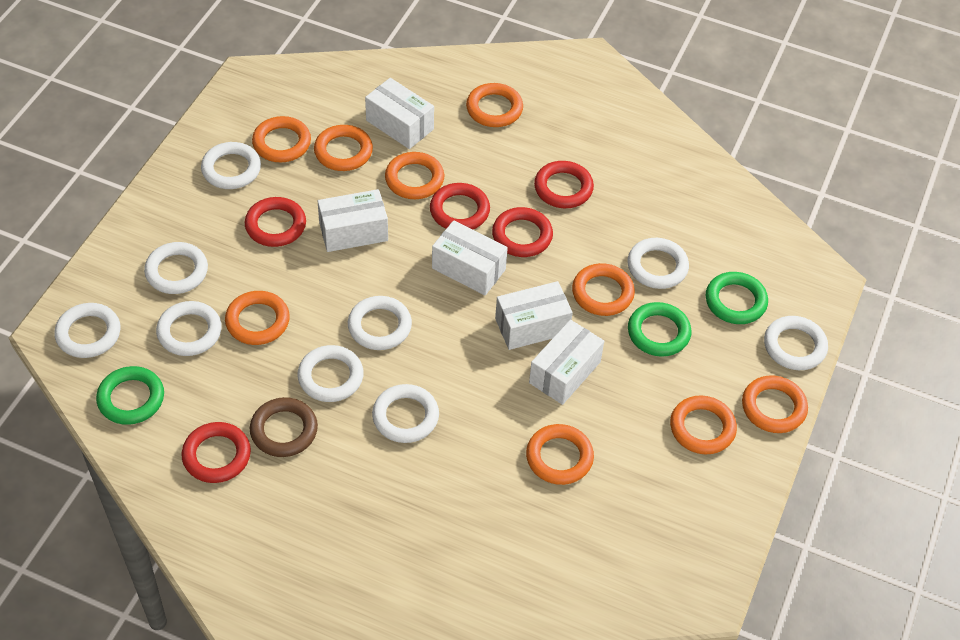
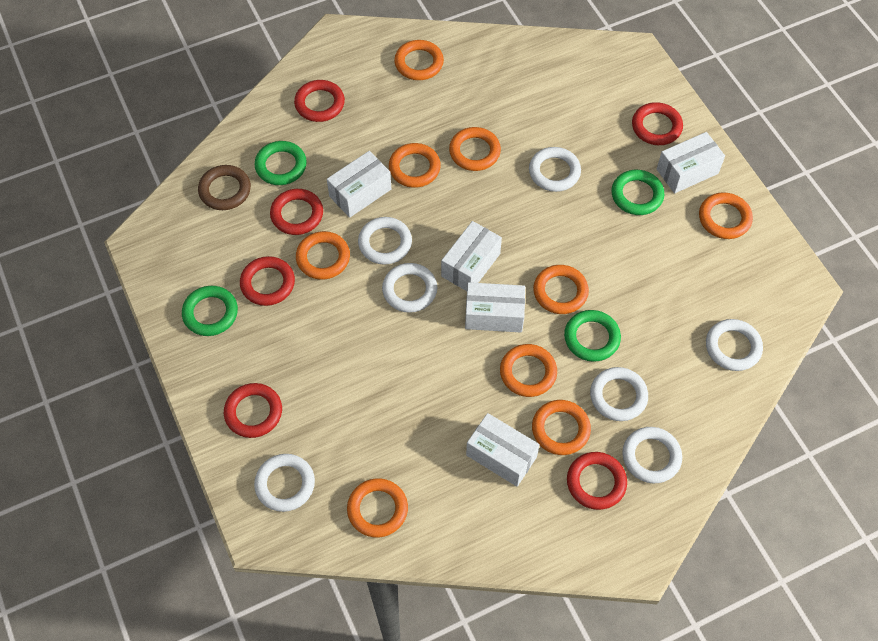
green ring: 3 -> 4
red ring: 5 -> 6
white ring: 9 -> 7

